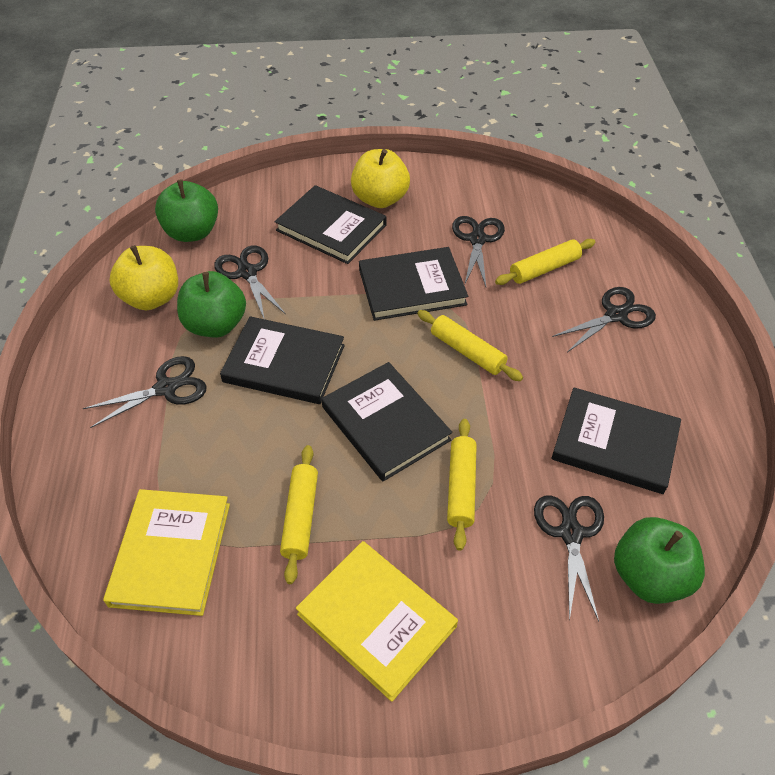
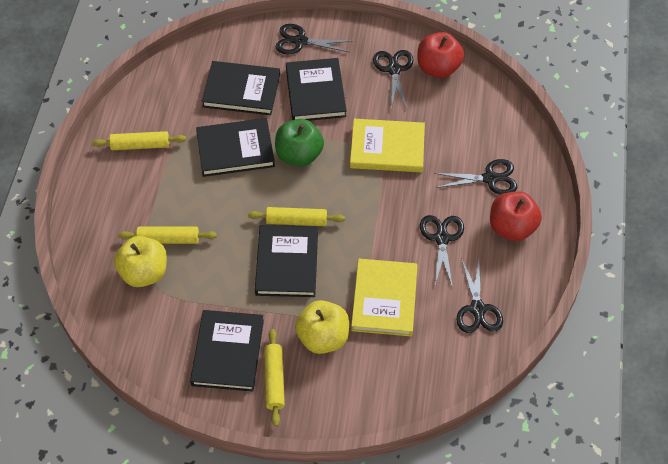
green apple: 3 -> 1
red apple: 0 -> 2

